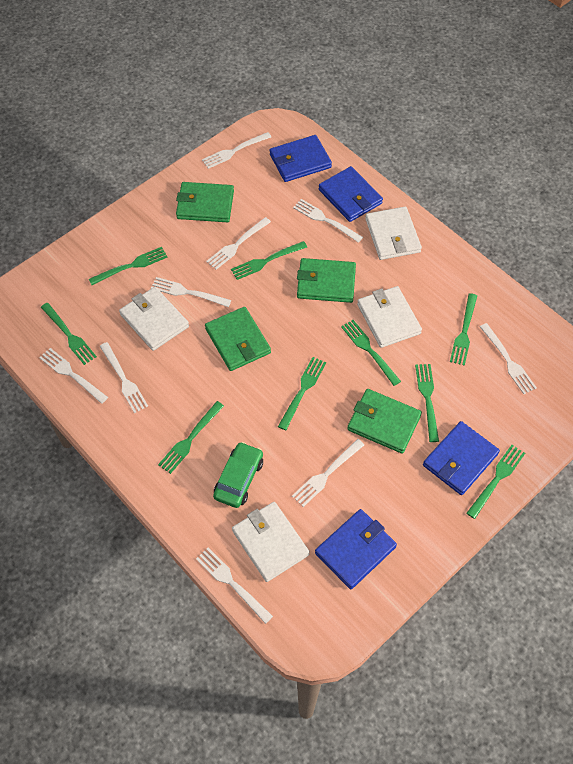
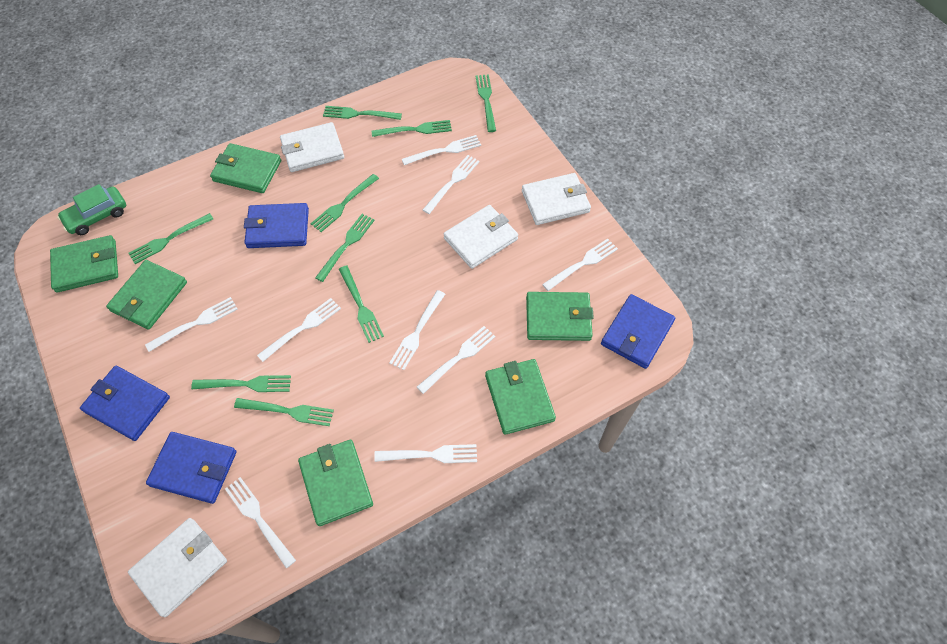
green wallet: 4 -> 6

